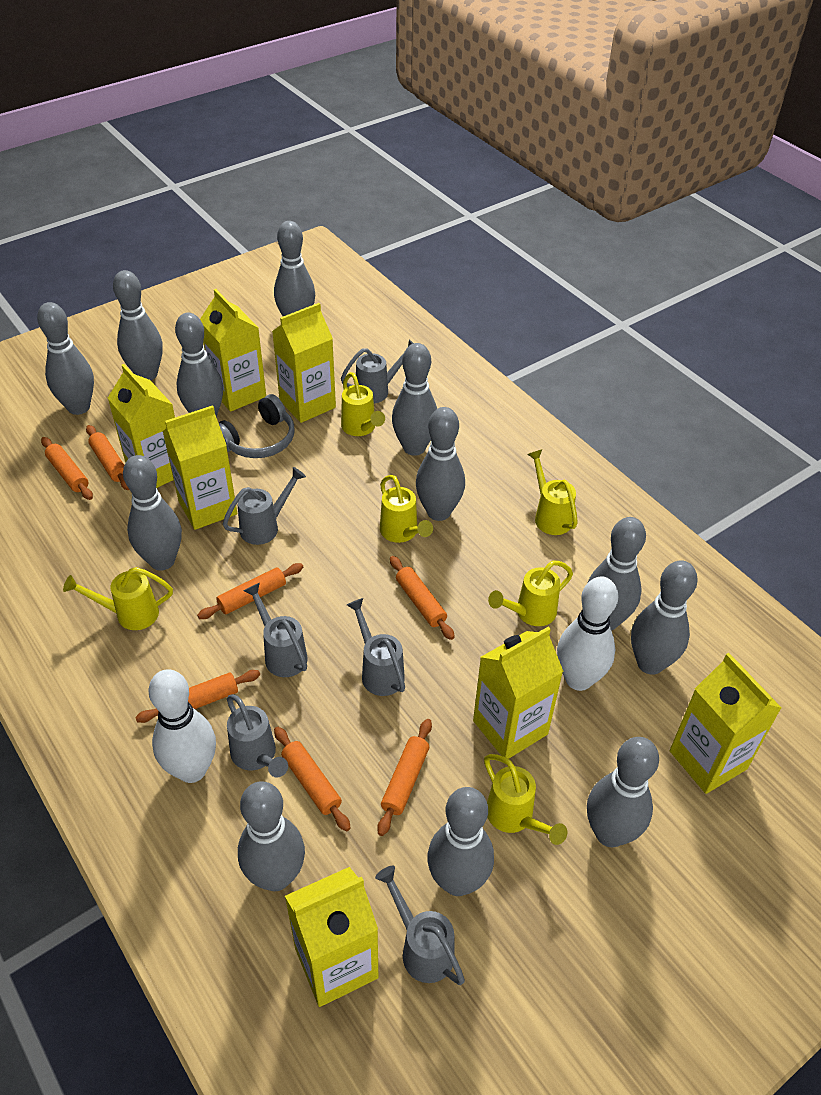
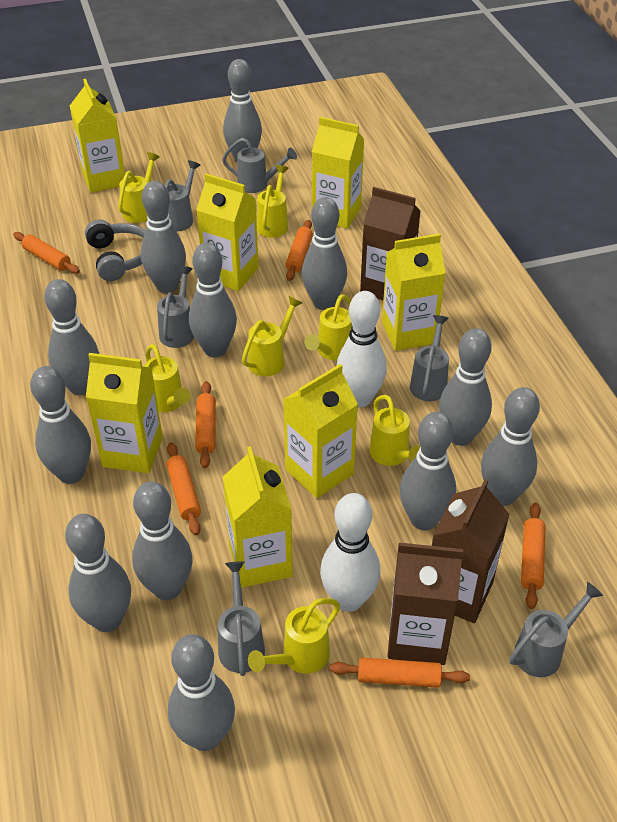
brown carton: 0 -> 3
orange rolling pin: 7 -> 6
yellow watering can: 6 -> 7

